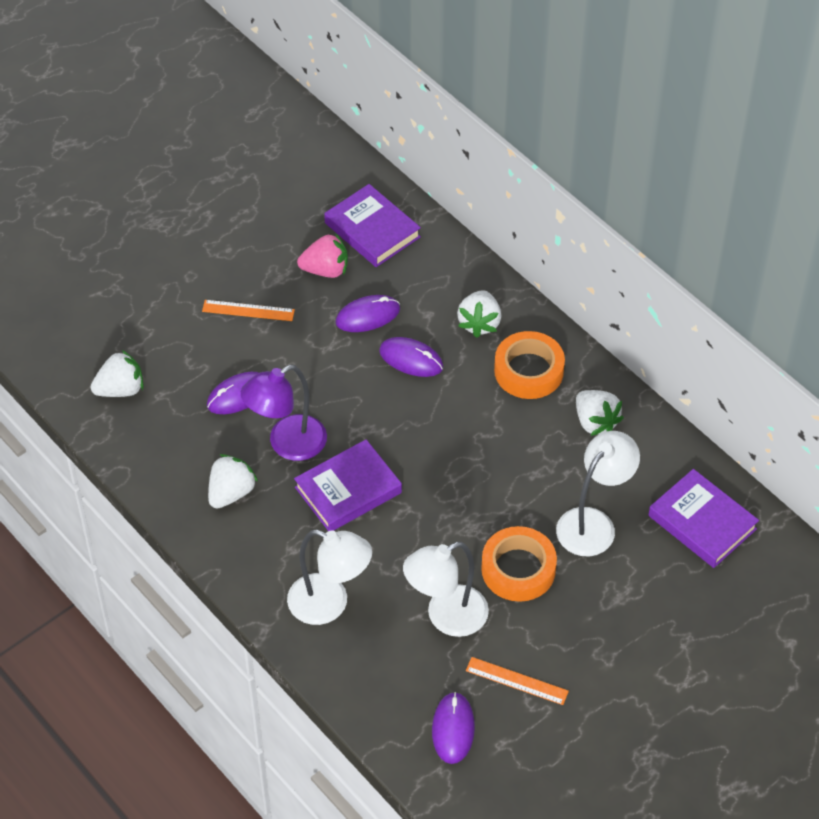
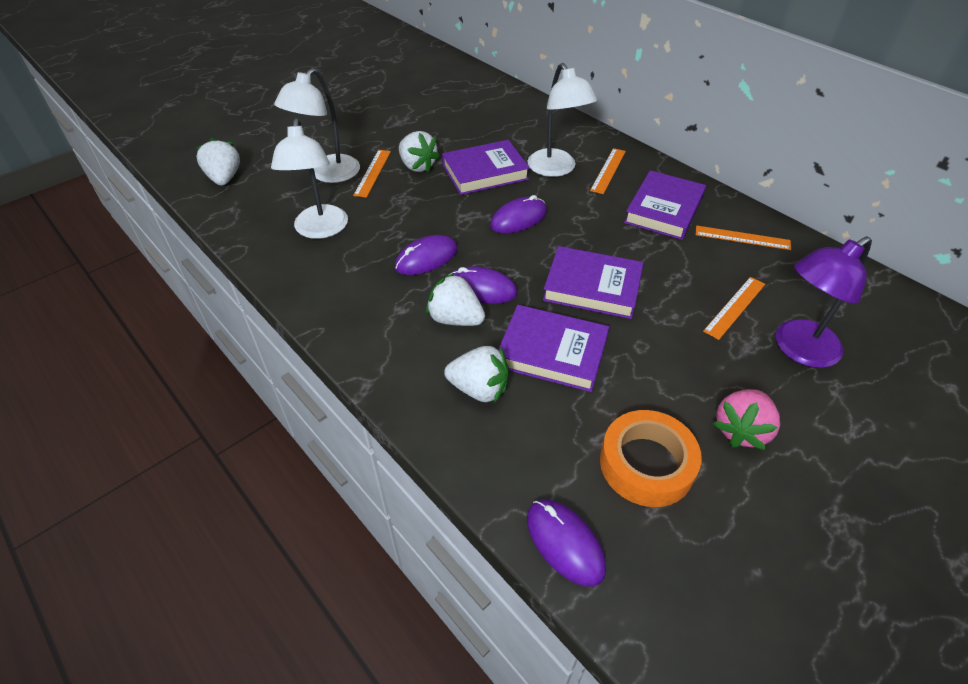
orange ruler: 2 -> 4
orange tape: 2 -> 1
purple book: 3 -> 4

